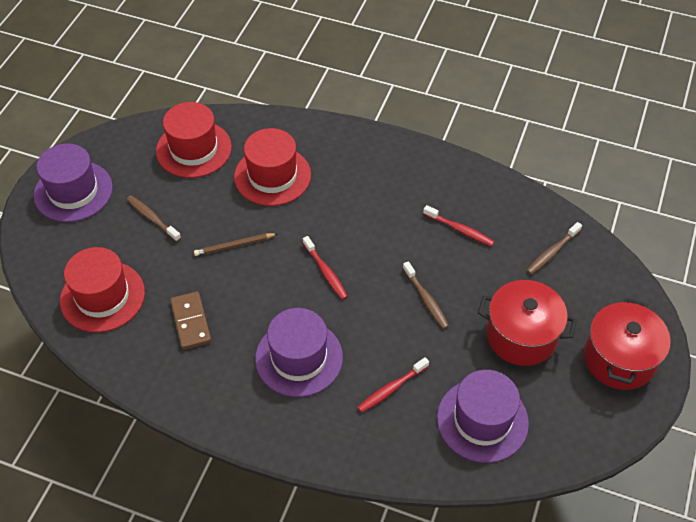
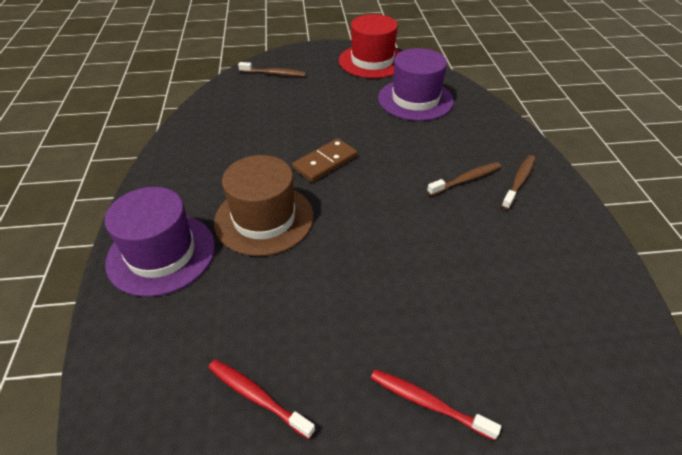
brown hat: 0 -> 1
brown pencil: 1 -> 0
purple hat: 3 -> 2
red hat: 3 -> 1
red pot: 2 -> 0
red toothbrush: 3 -> 2

